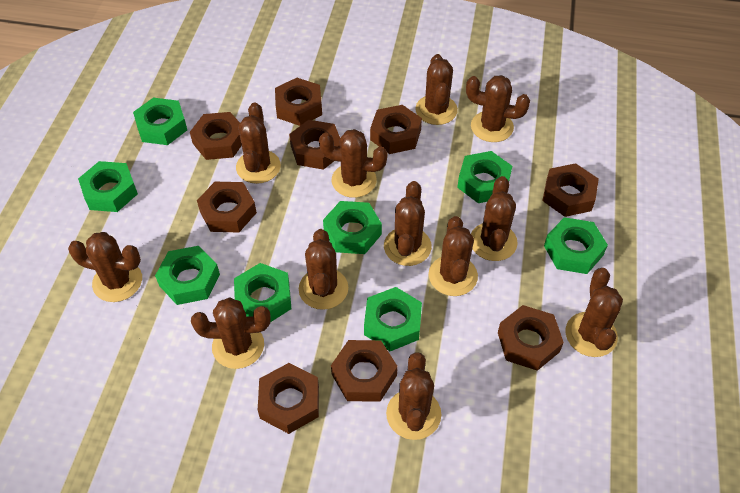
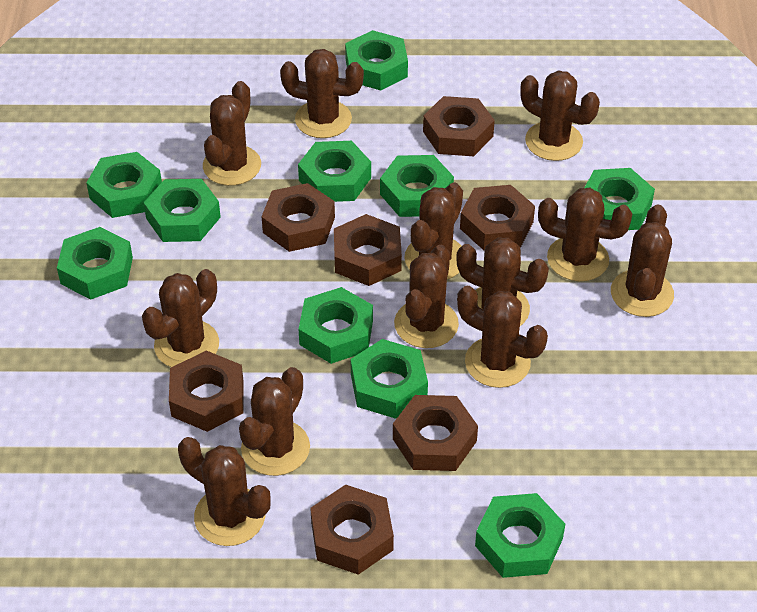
brown nut: 9 -> 7
green nut: 8 -> 10

